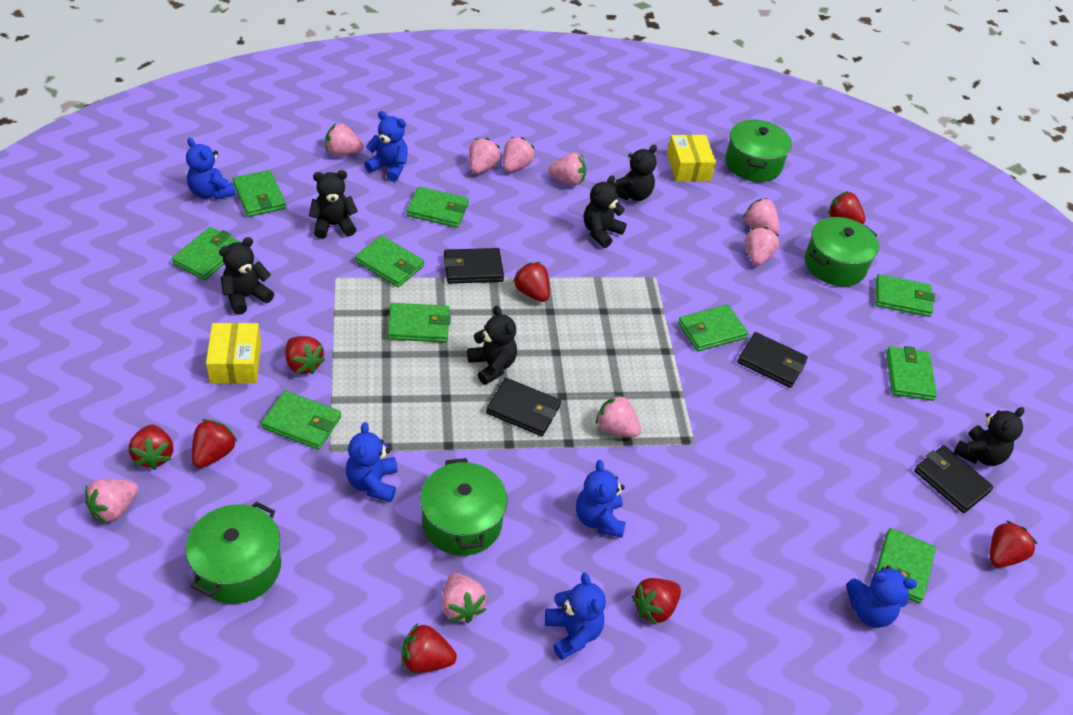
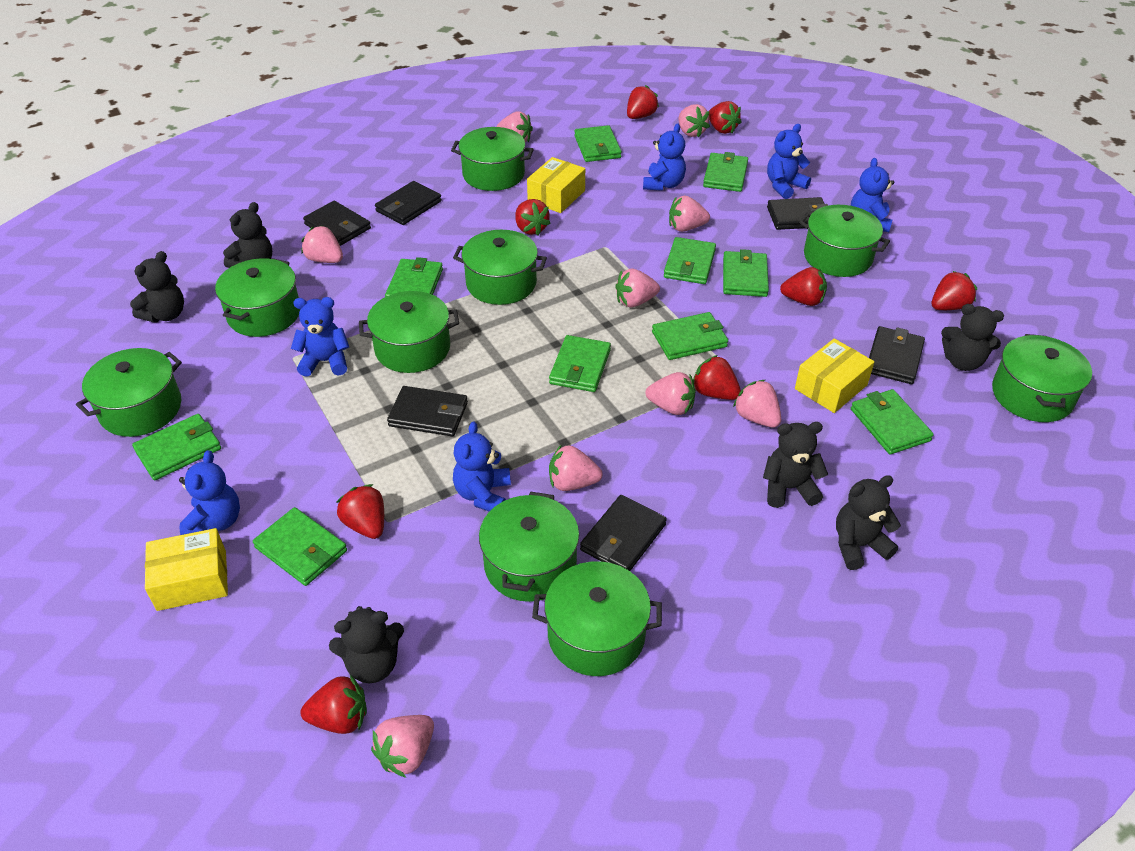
black wallet: 4 -> 6
green pot: 4 -> 9
yellow box: 2 -> 3

